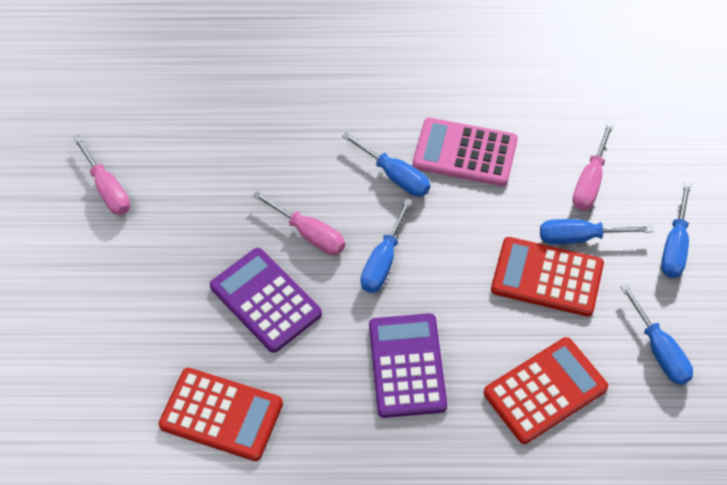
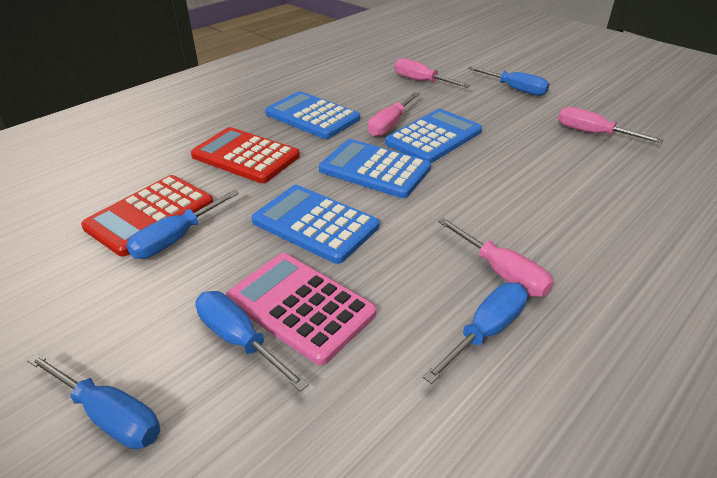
blue calculator: 0 -> 4
pink screwdriver: 3 -> 4
purple calculator: 2 -> 0
red calculator: 3 -> 2

